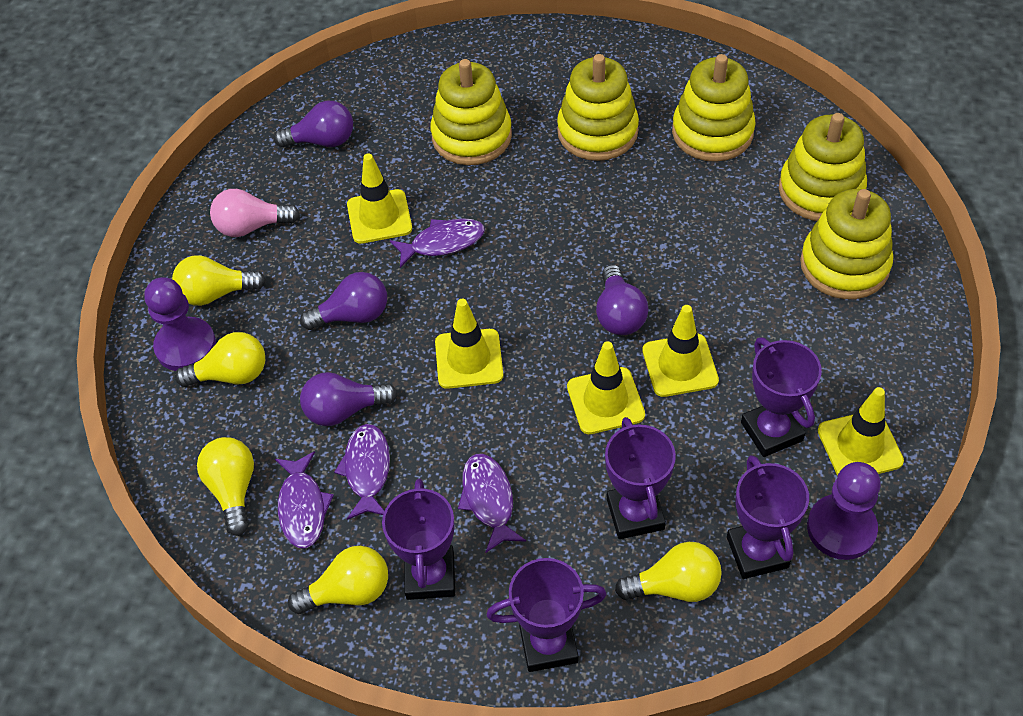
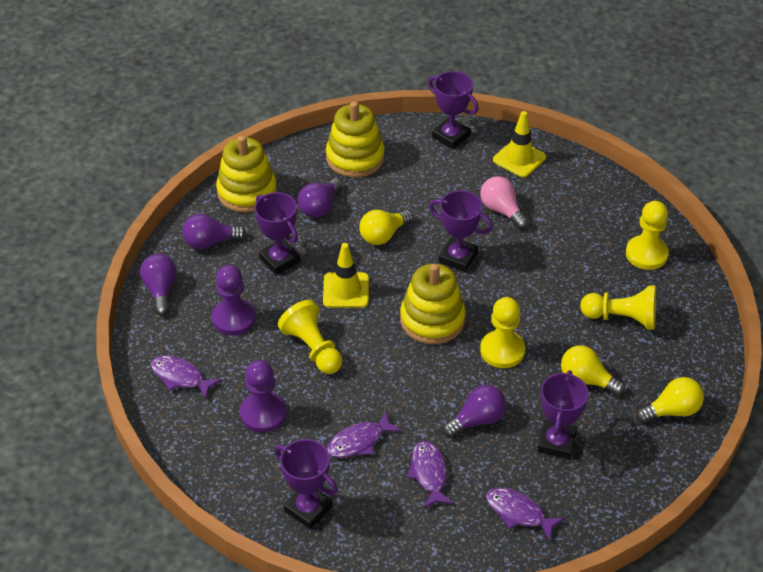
yellow light bulb: 5 -> 3
yellow pawn: 0 -> 4
yellow stacking toy: 5 -> 3
yellow traffic cone: 5 -> 2

